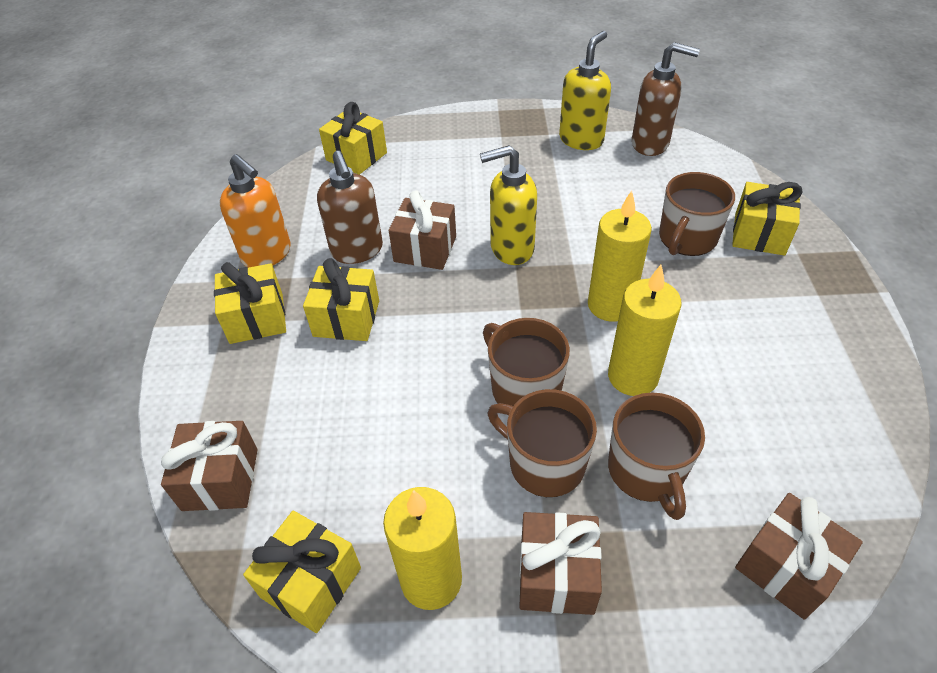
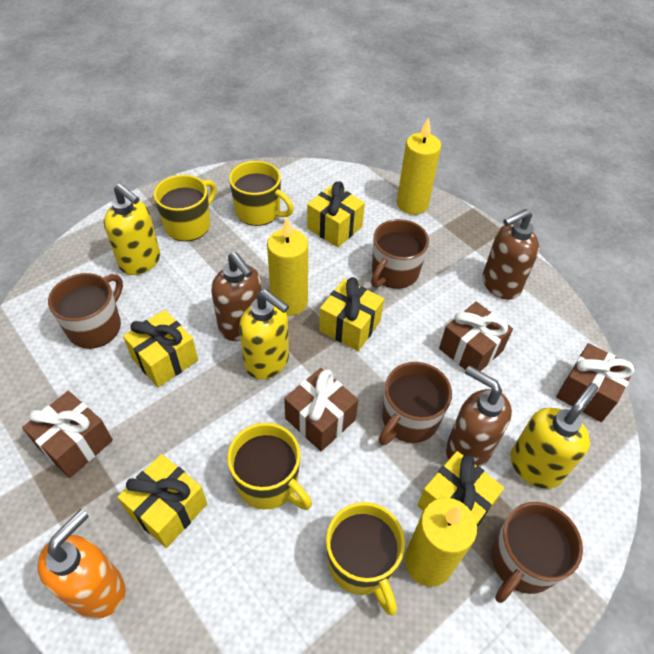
brown soap dispenser: 2 -> 3
yellow mug: 0 -> 4
yellow soap dispenser: 2 -> 3

